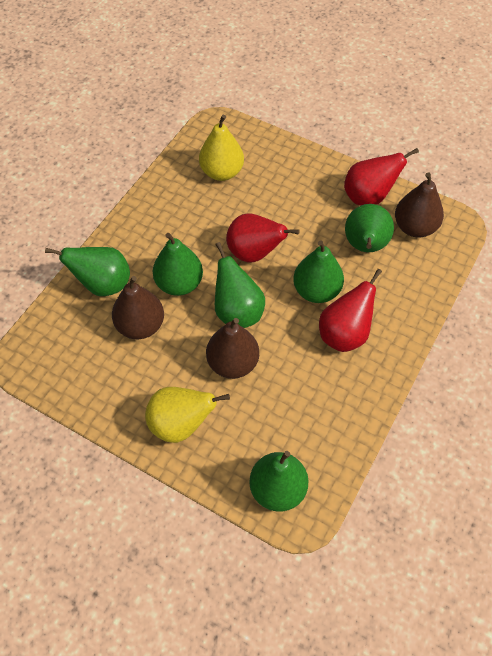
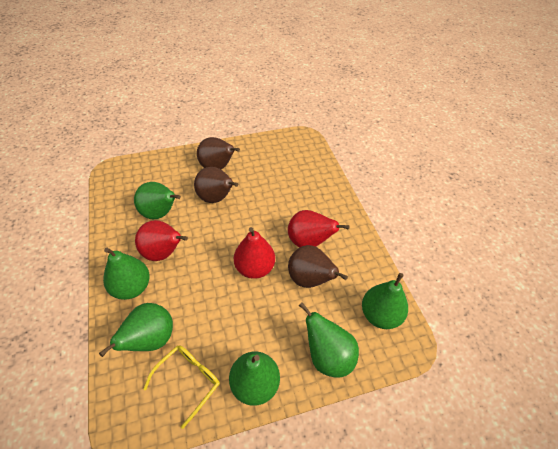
yellow glasses: 0 -> 1
yellow pear: 2 -> 0

